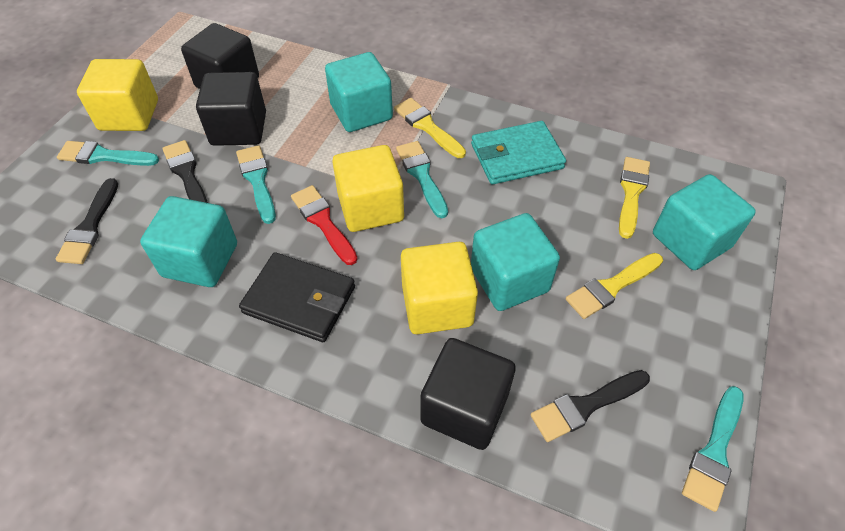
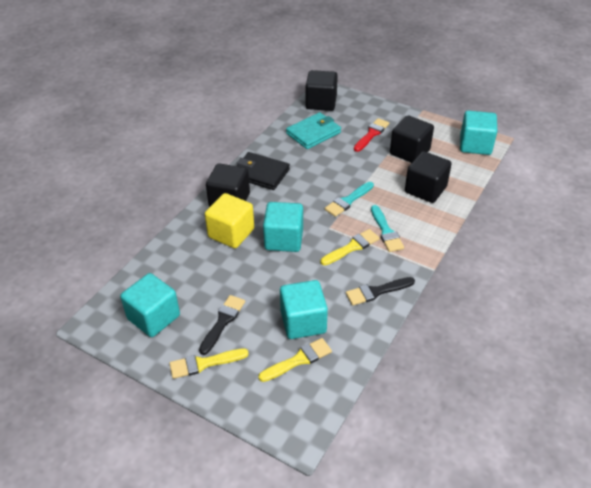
black brush: 3 -> 2
black cube: 3 -> 4
turquoise brush: 4 -> 2
yellow cube: 3 -> 1

